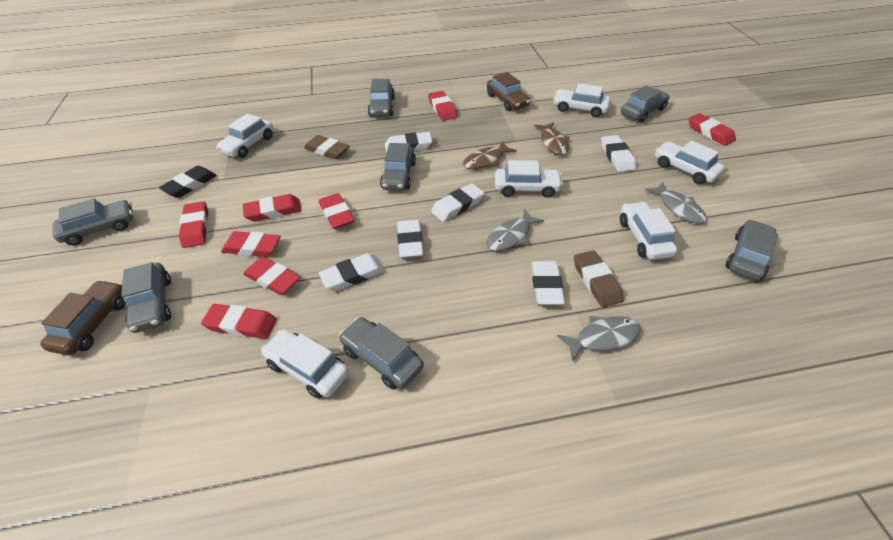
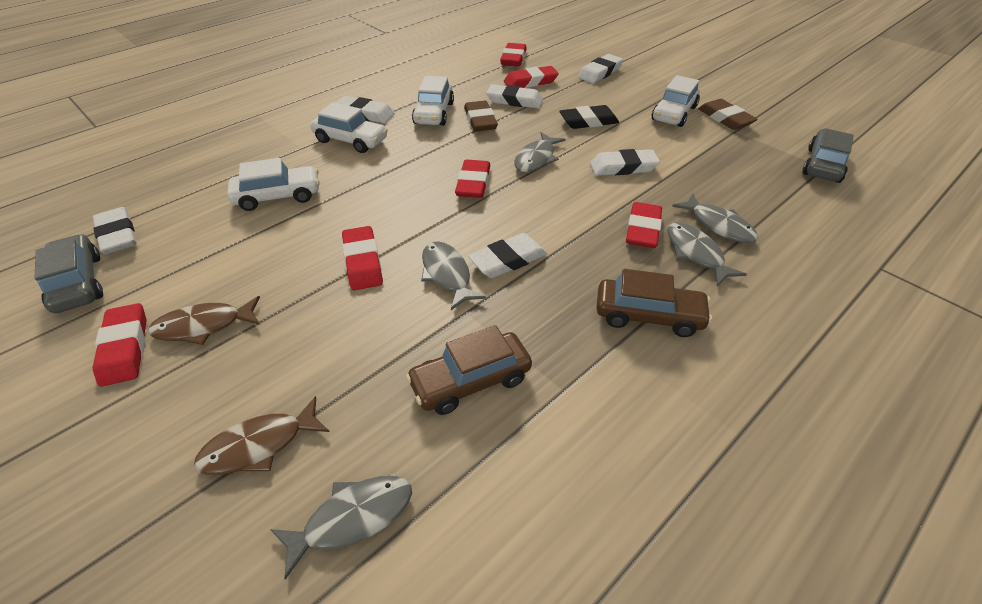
grey car: 7 -> 2
grey fish: 3 -> 5
red eraser: 8 -> 6
white car: 6 -> 4

